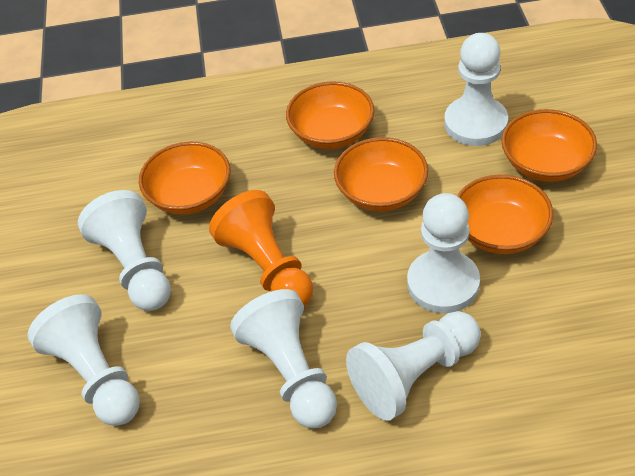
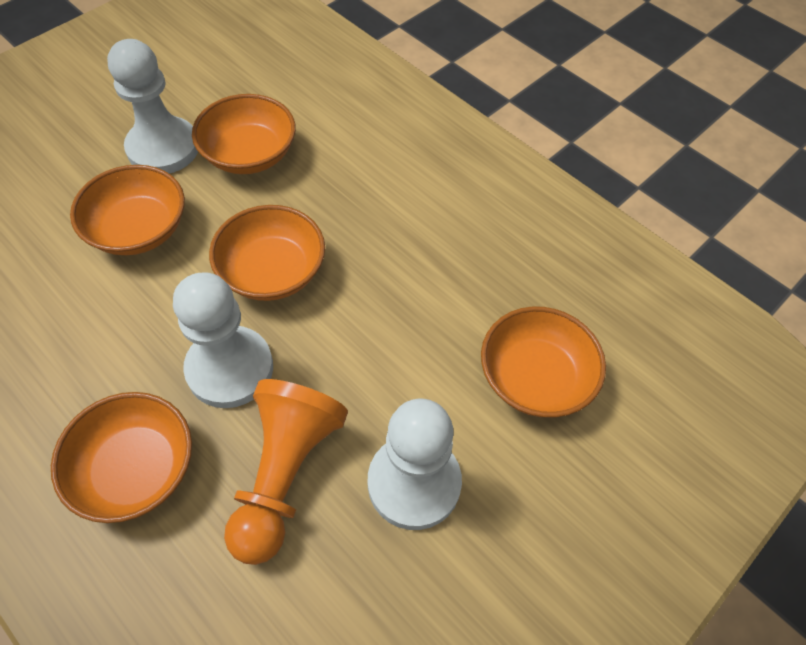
white pawn: 6 -> 3

